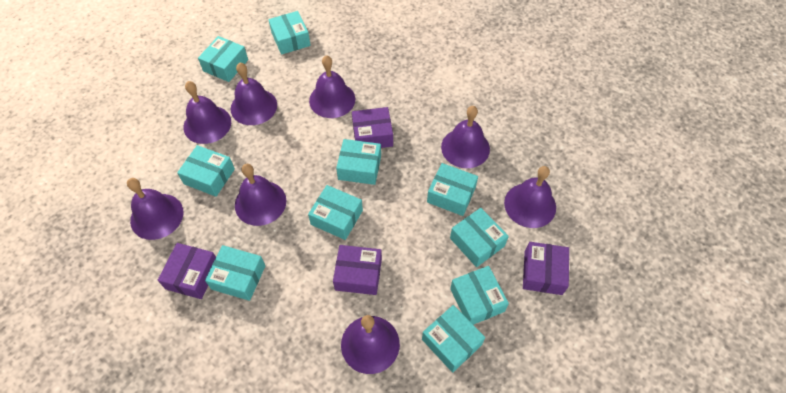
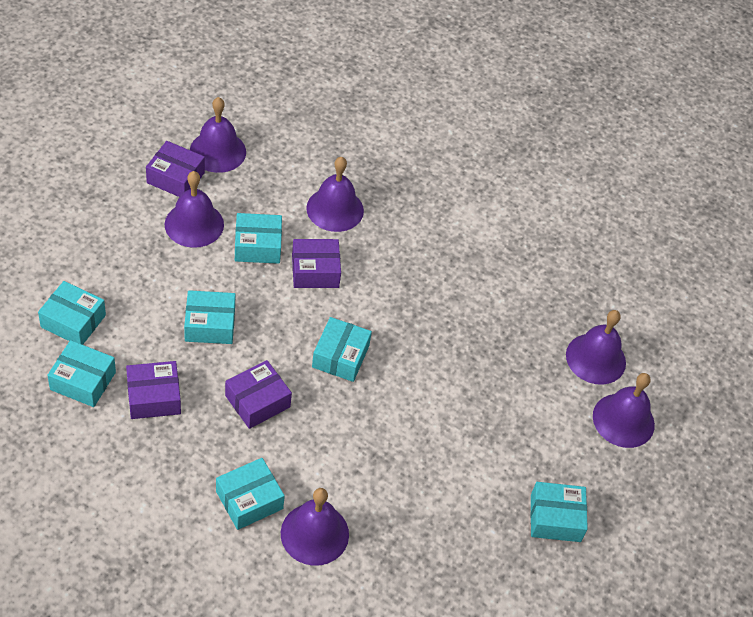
purple bell: 8 -> 6
turquoise box: 10 -> 7

